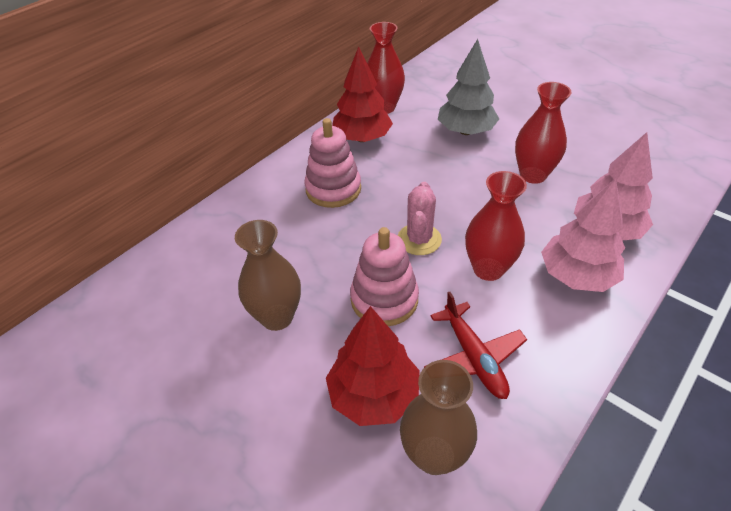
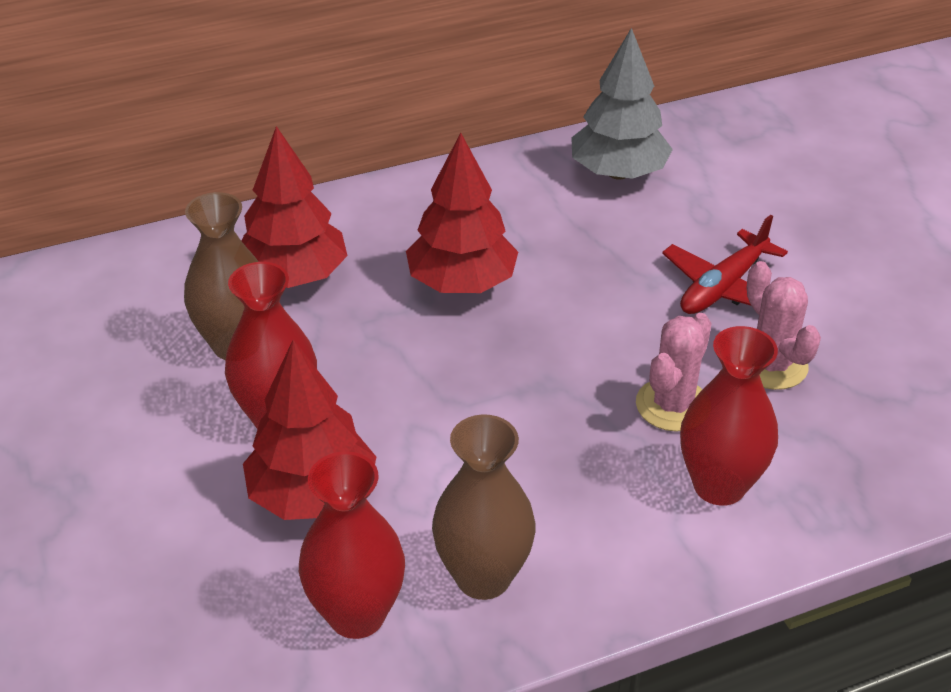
pink cactus: 1 -> 2
pink stacking toy: 2 -> 0
pink tree: 2 -> 0
red tree: 2 -> 3

